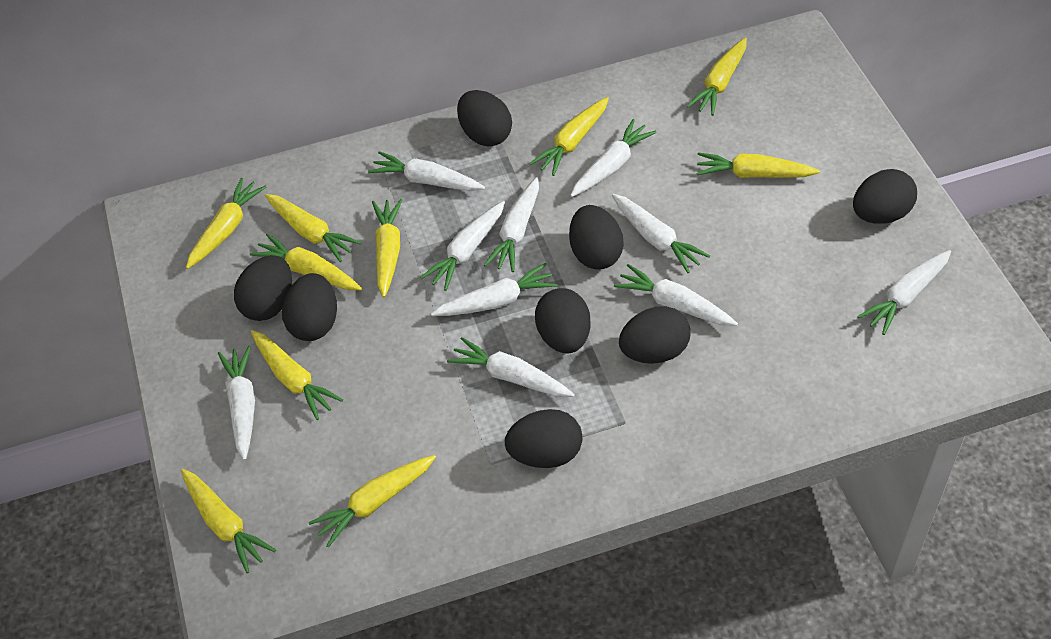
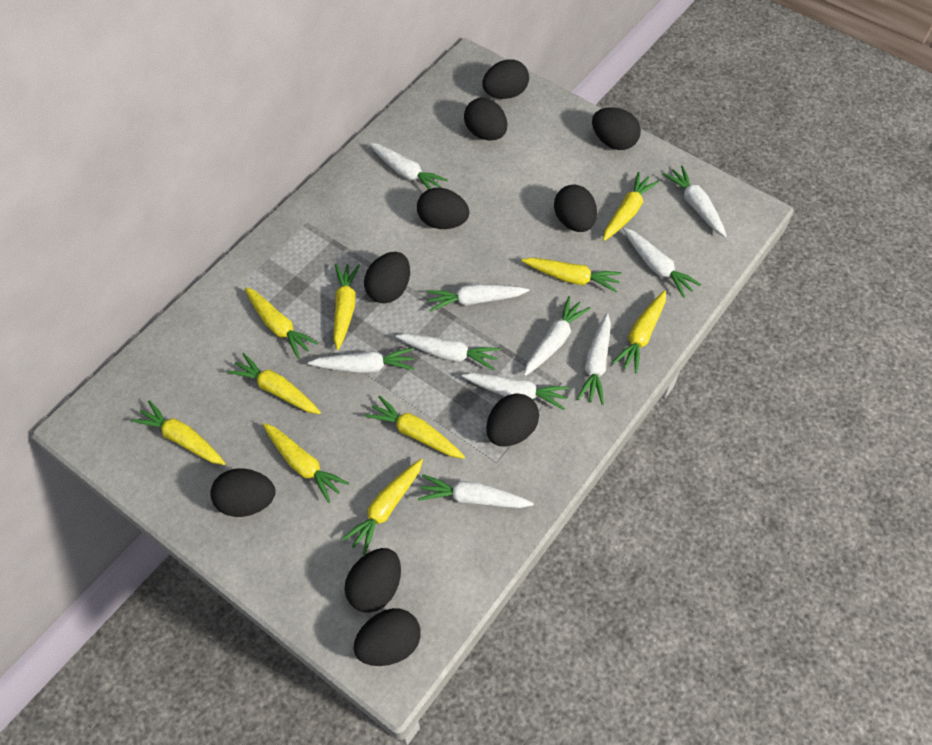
black egg: 8 -> 10

